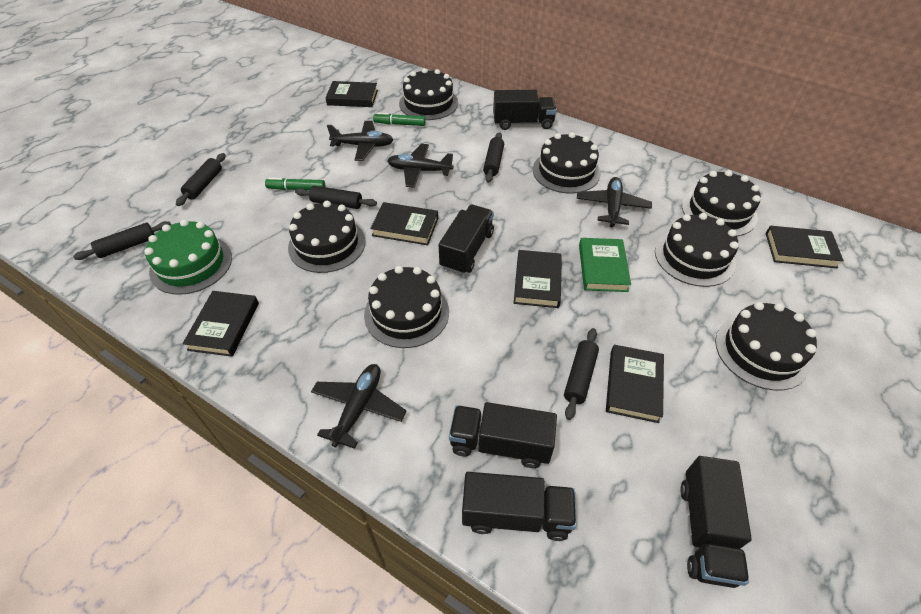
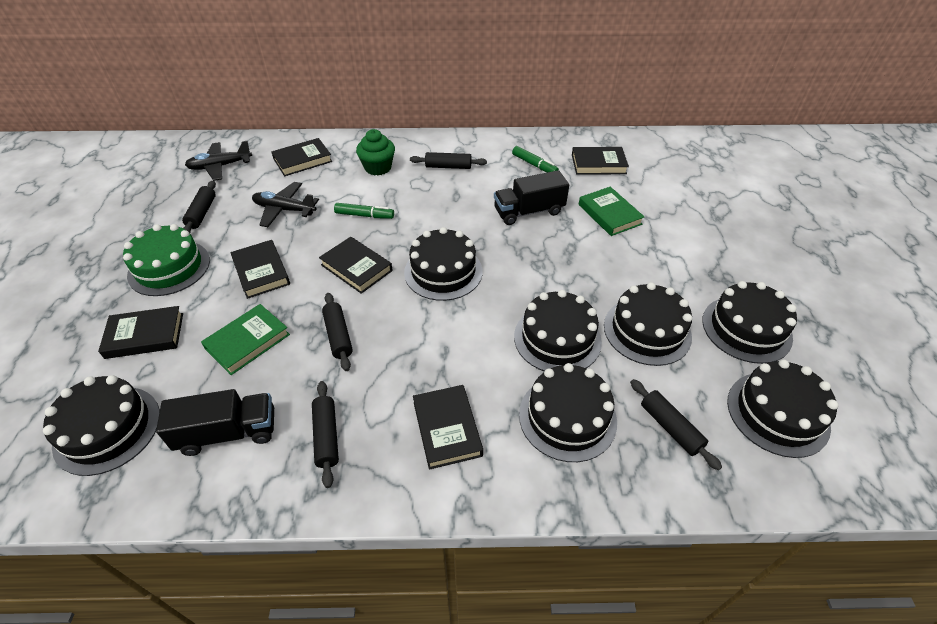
black plane: 4 -> 2
black truck: 5 -> 2
green book: 1 -> 2
green cupcake: 0 -> 1

